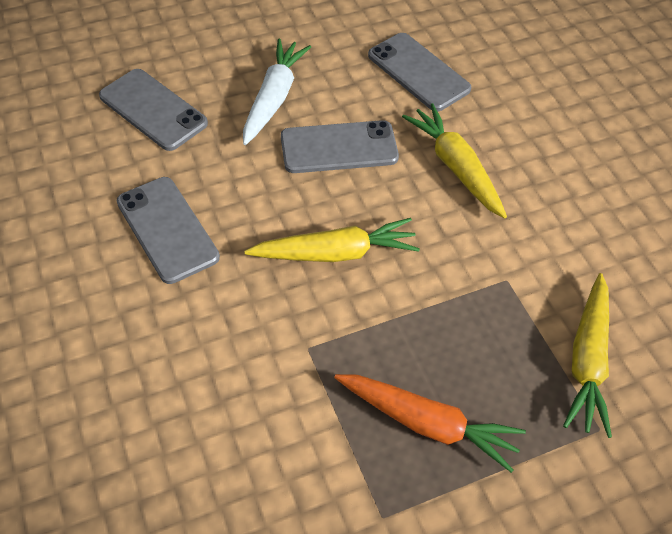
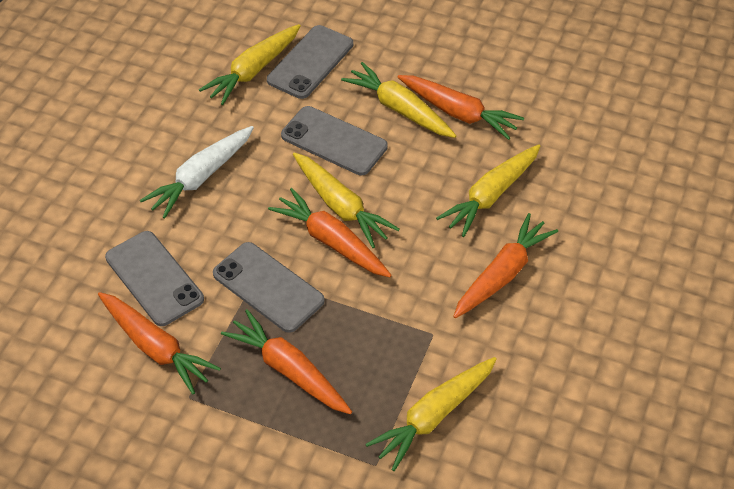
orange carrot: 1 -> 5
yellow carrot: 3 -> 5

